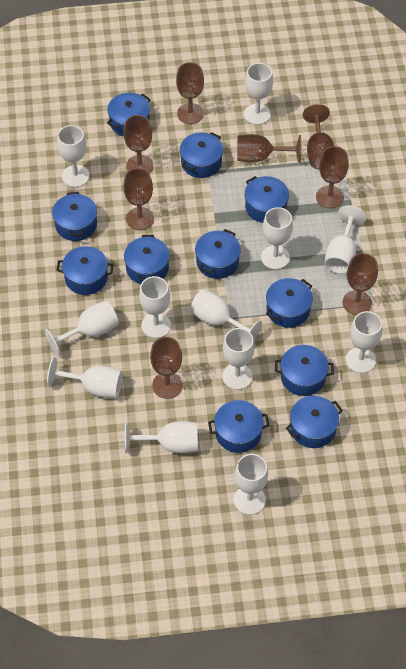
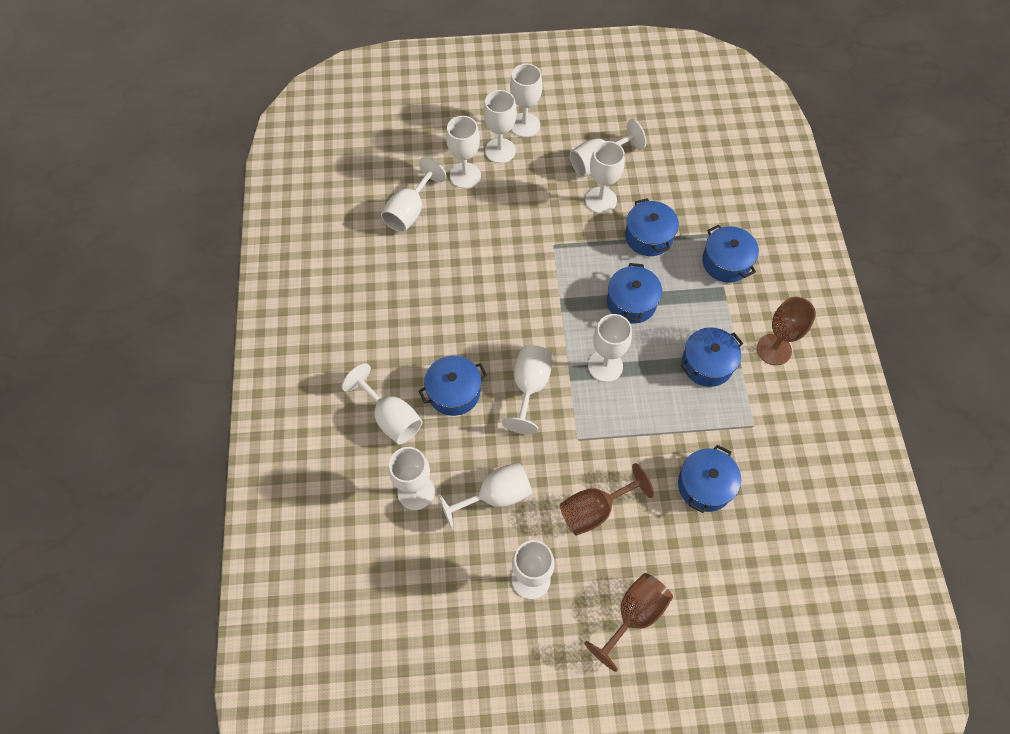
blue pot: 11 -> 6
brown goblet: 8 -> 3

